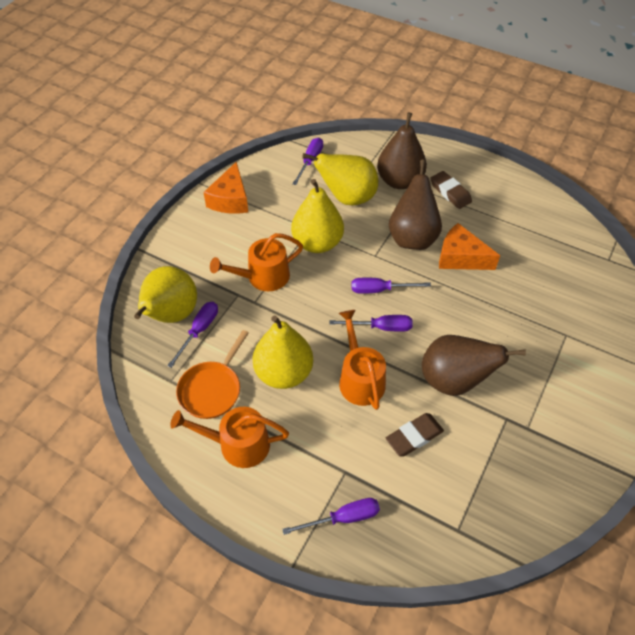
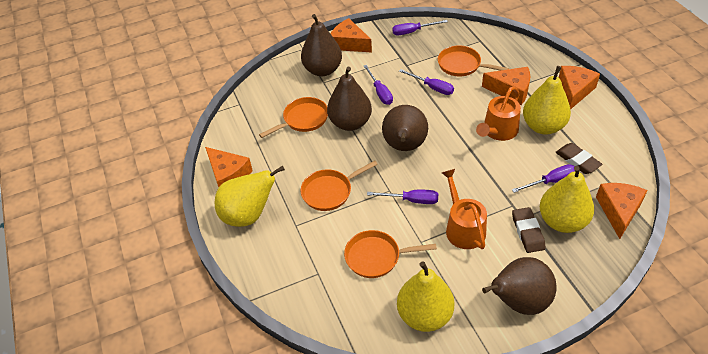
brown pear: 3 -> 4
orange cheese: 2 -> 5
orange pan: 1 -> 4
orange watering can: 3 -> 2

